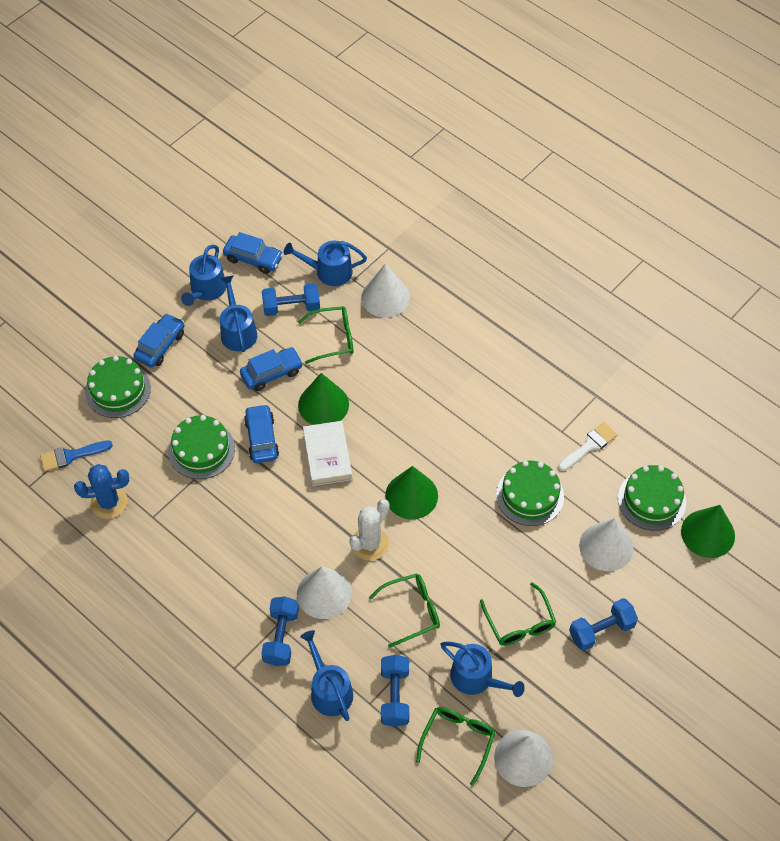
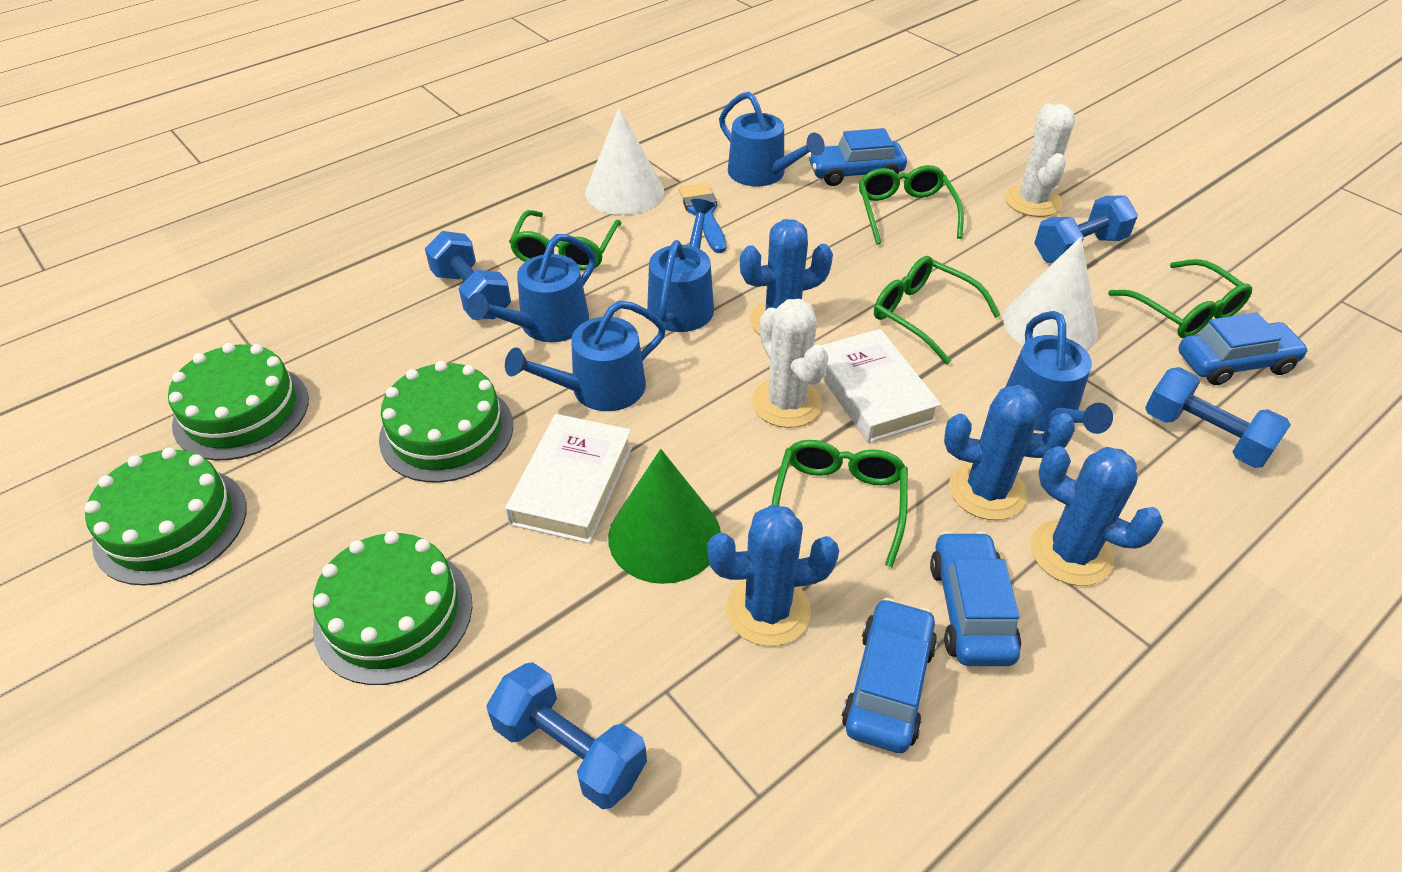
blue cactus: 1 -> 4
green cone: 3 -> 1
green glasses: 4 -> 5
white book: 1 -> 2
white brush: 1 -> 0
white cactus: 1 -> 2
white cone: 4 -> 2

